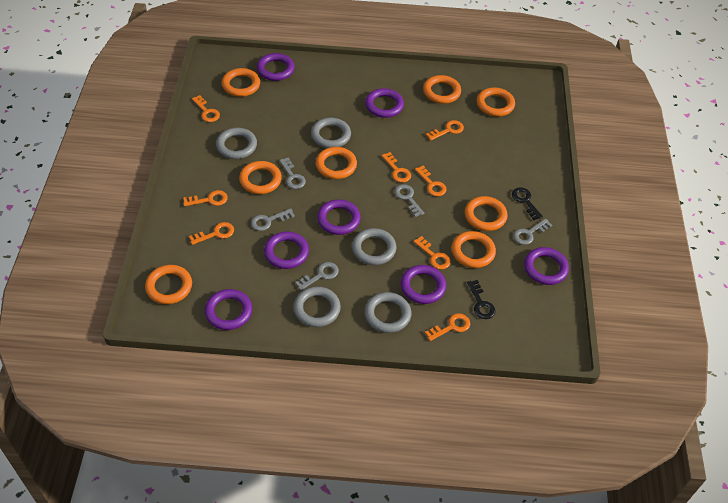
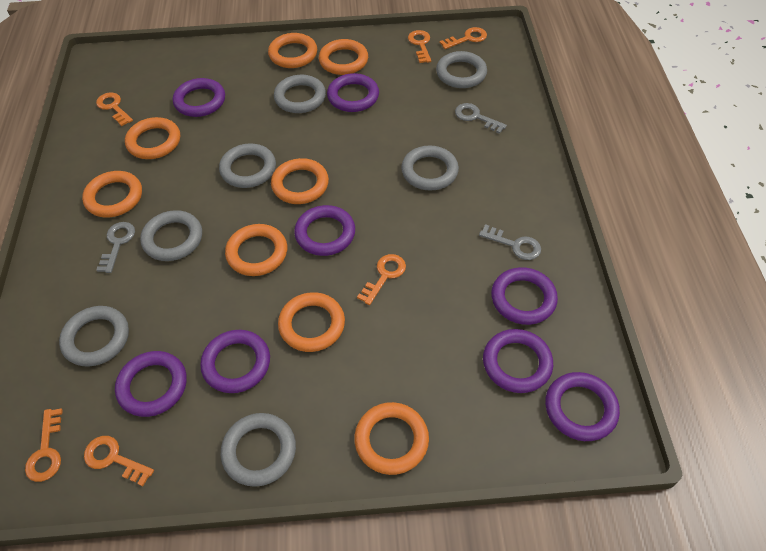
black key: 2 -> 0
grey key: 5 -> 3
grey ring: 5 -> 7
orange key: 8 -> 6
purple ring: 7 -> 8

